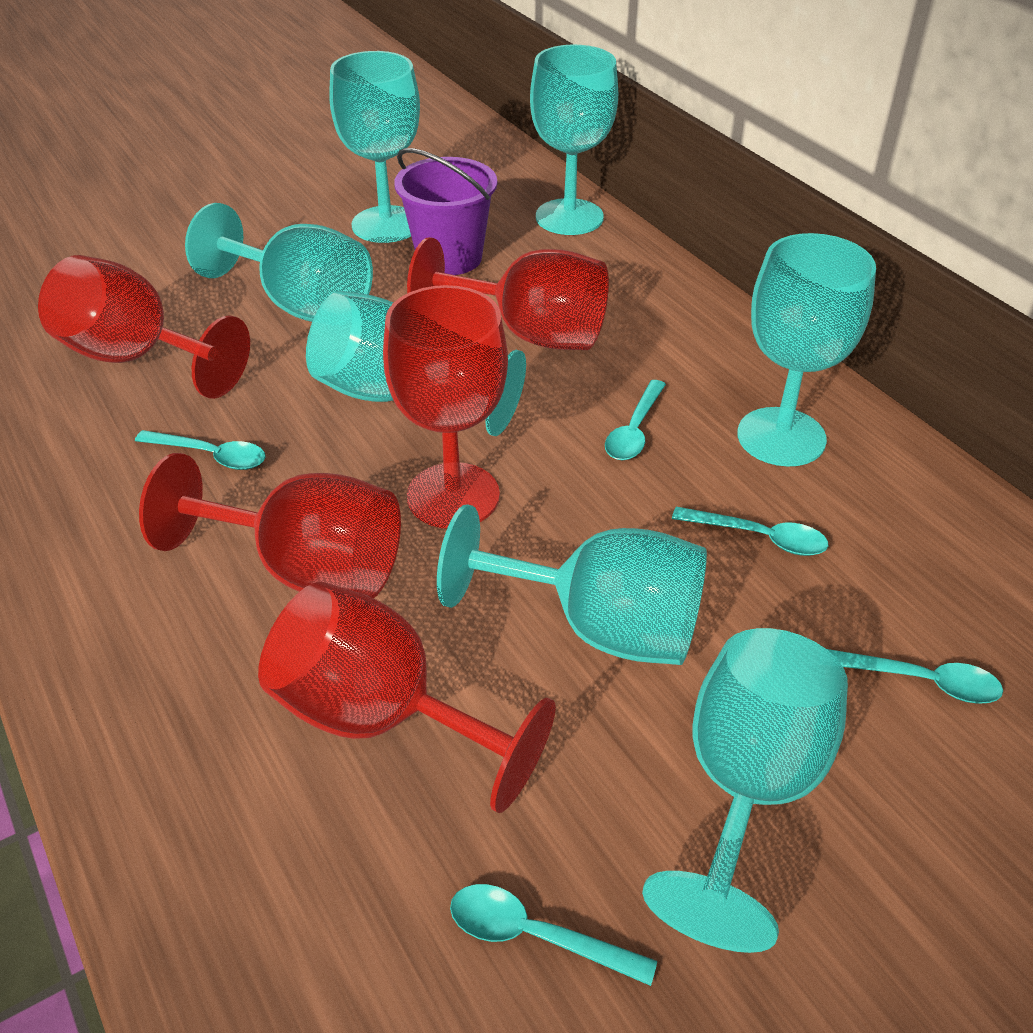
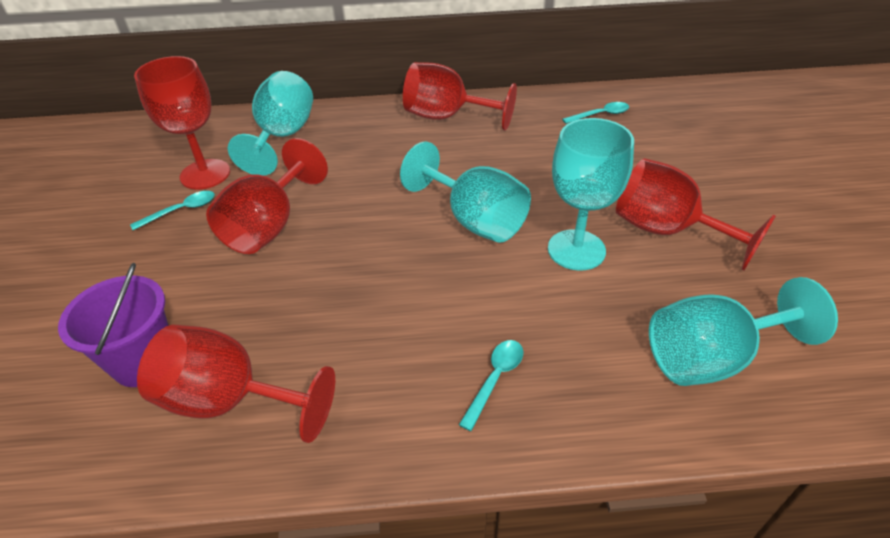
turquoise goblet: 7 -> 4
turquoise spoon: 5 -> 3

